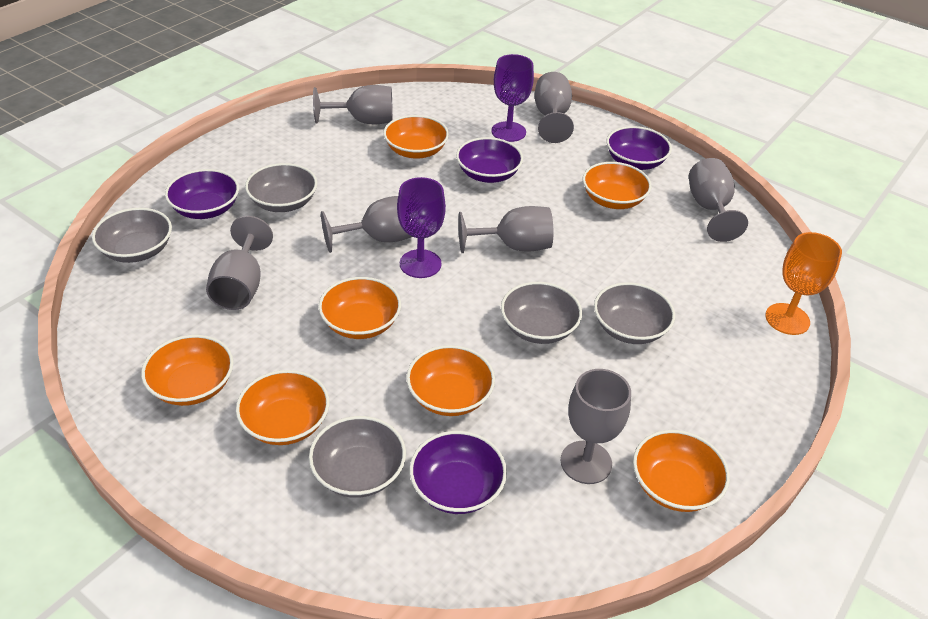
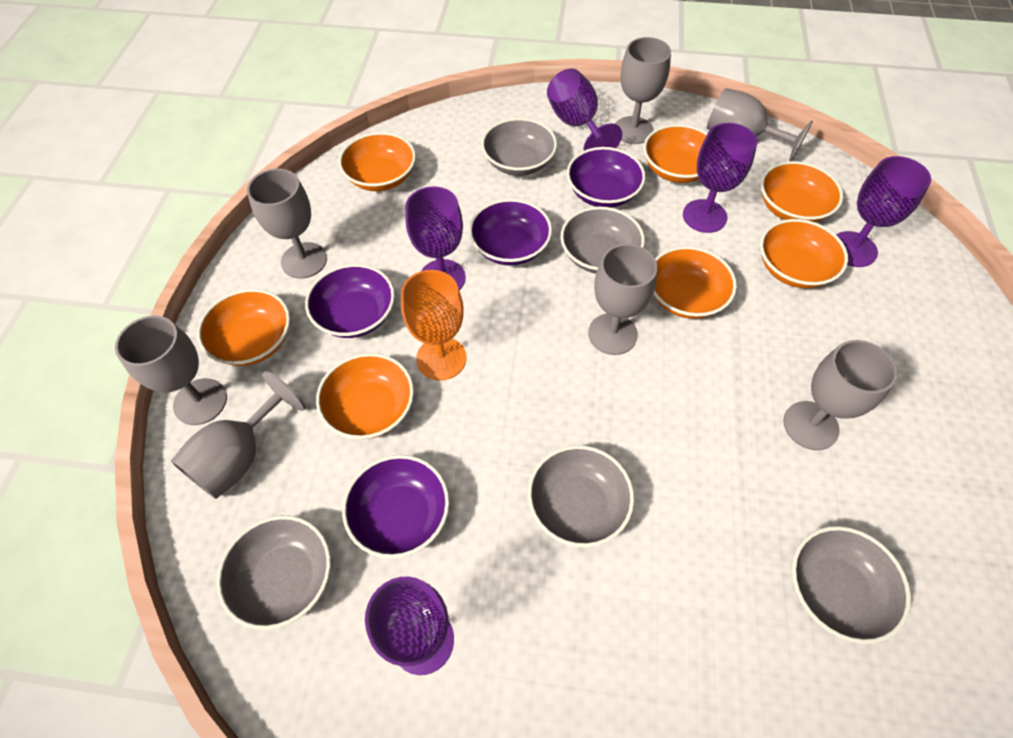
purple goblet: 2 -> 5

